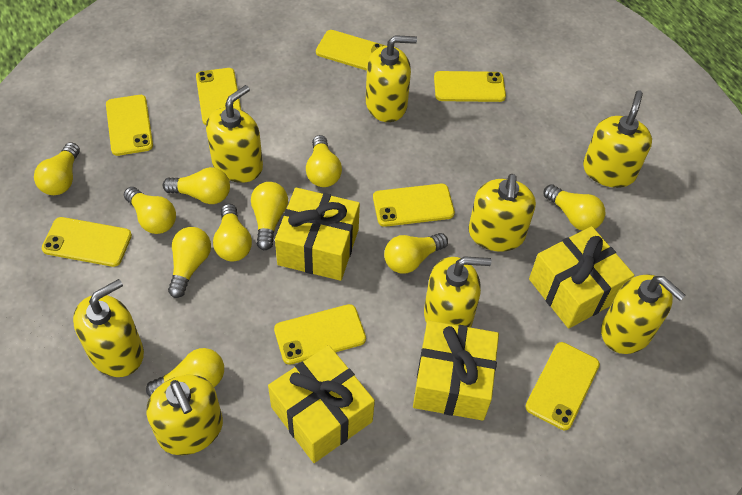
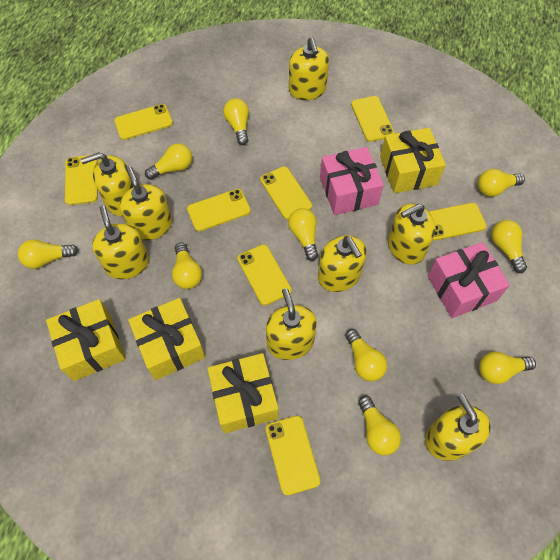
pink gift: 0 -> 2

